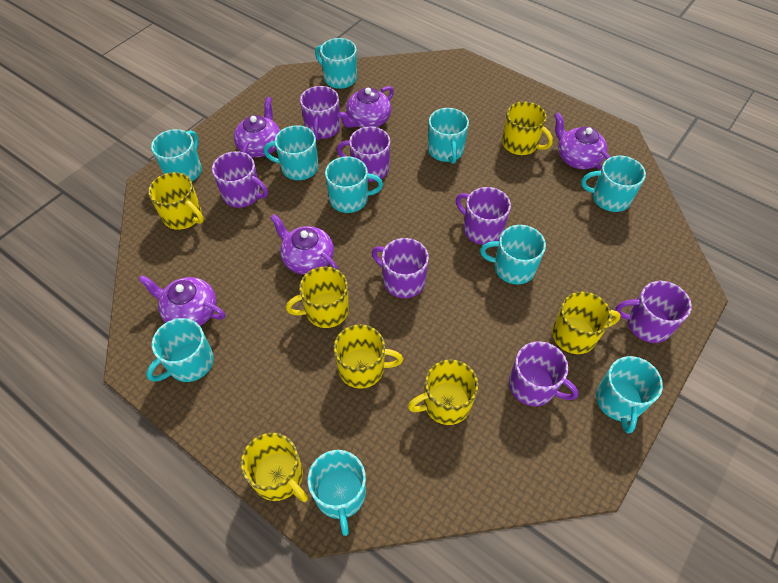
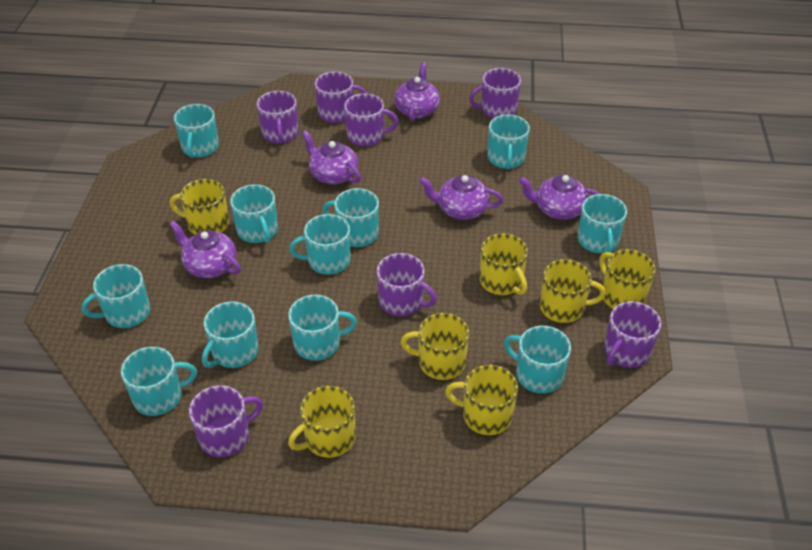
turquoise mug: 10 -> 11

